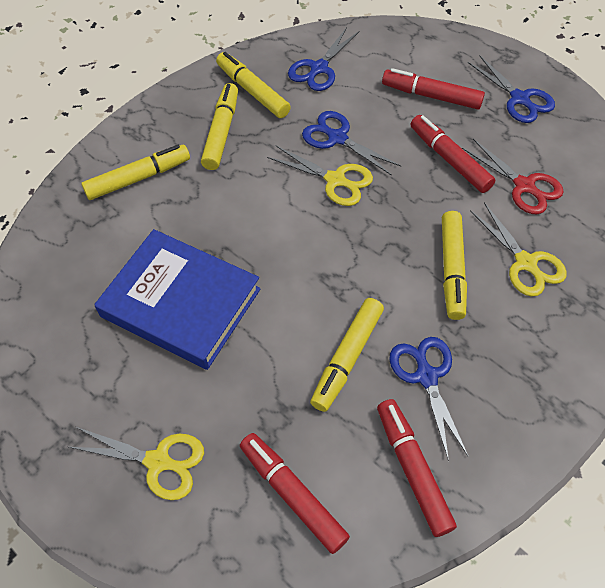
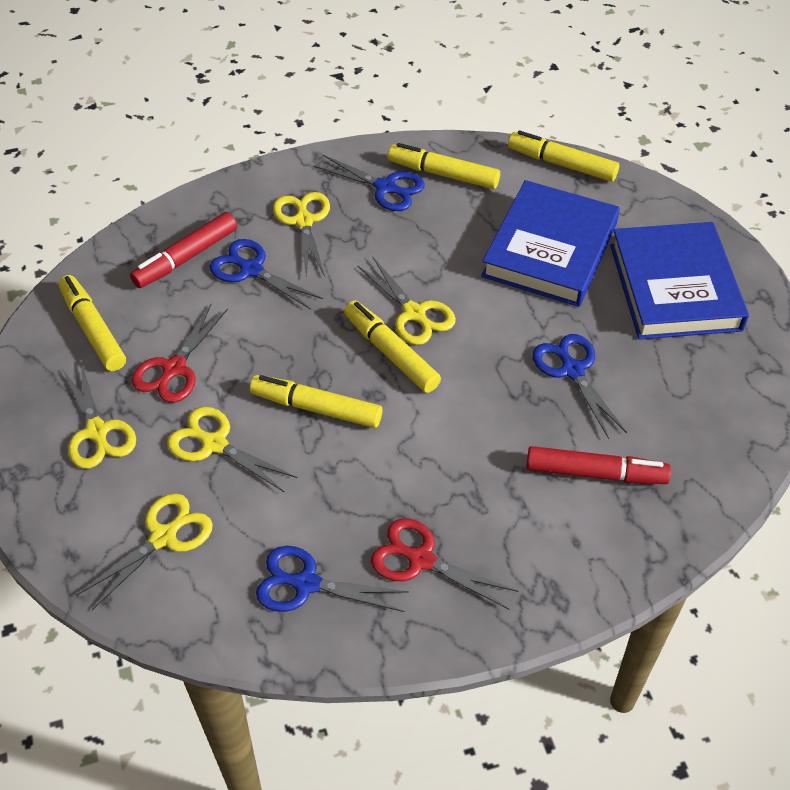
blue book: 1 -> 2
red marker: 4 -> 2
red scissors: 1 -> 2
yellow scissors: 3 -> 5

